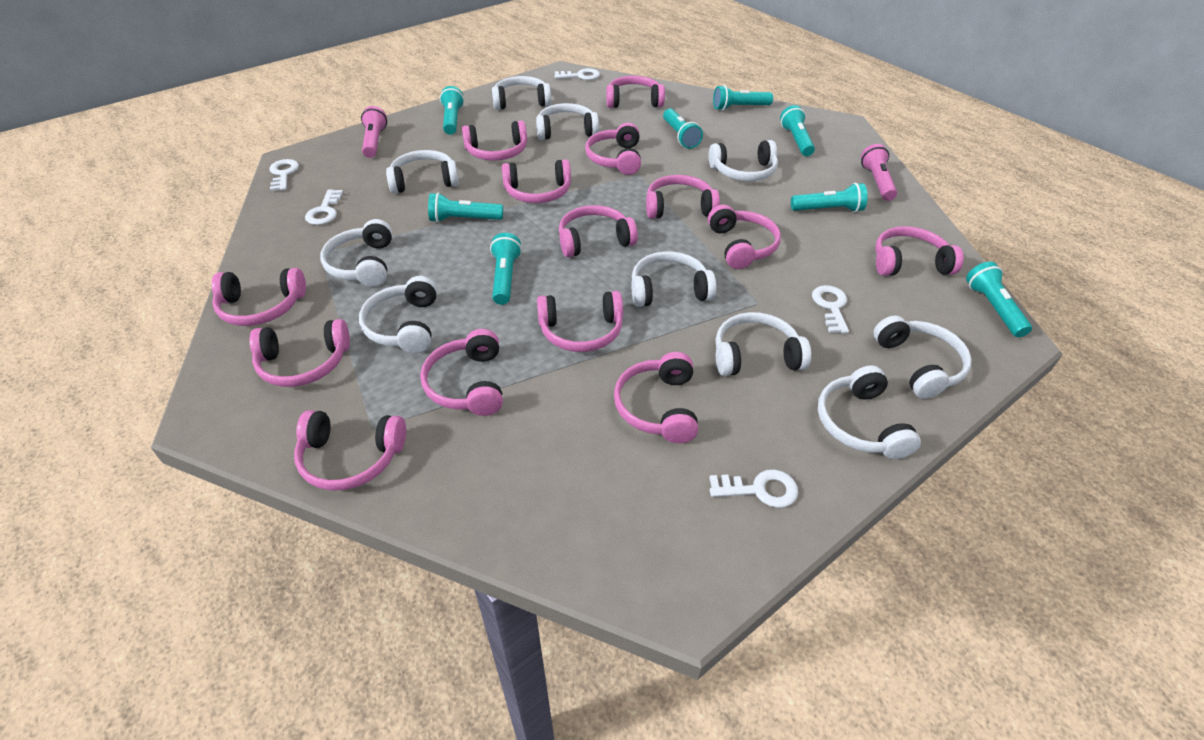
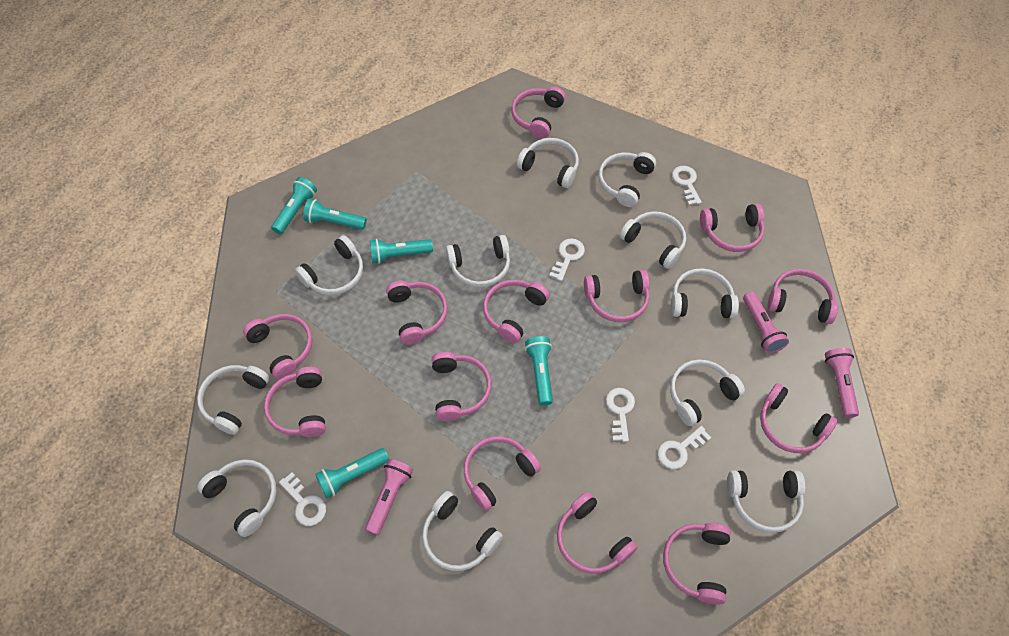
pink flashlight: 2 -> 3
pink headphones: 14 -> 13
turquoise flashlight: 8 -> 5
white headphones: 10 -> 11

